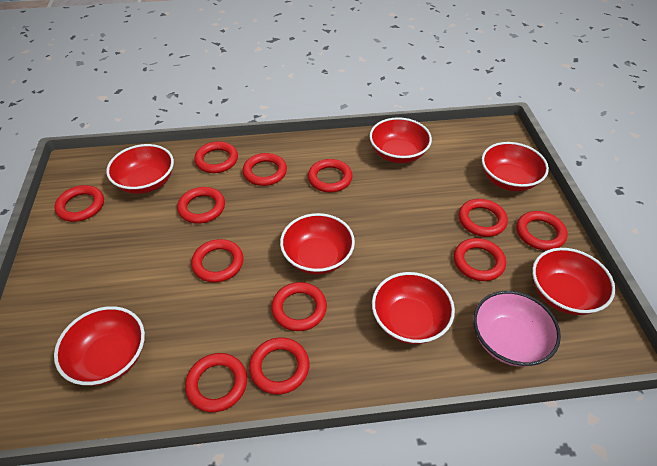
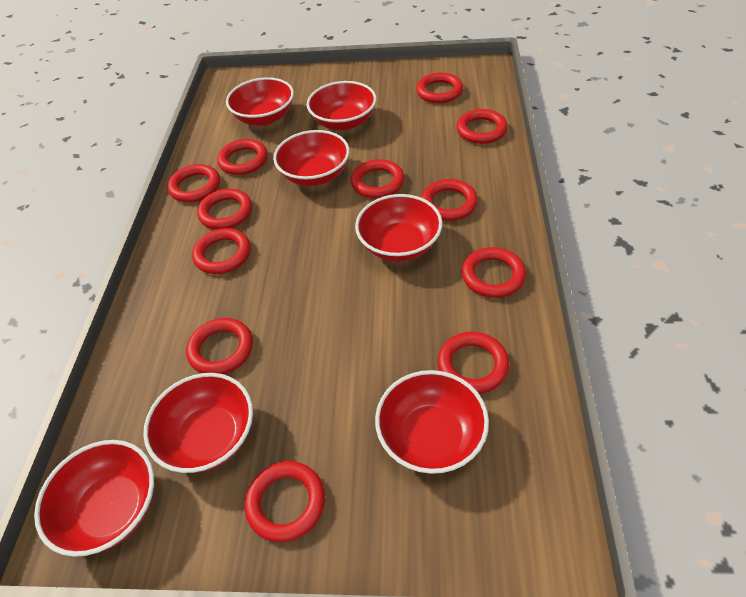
pink bowl: 1 -> 0

